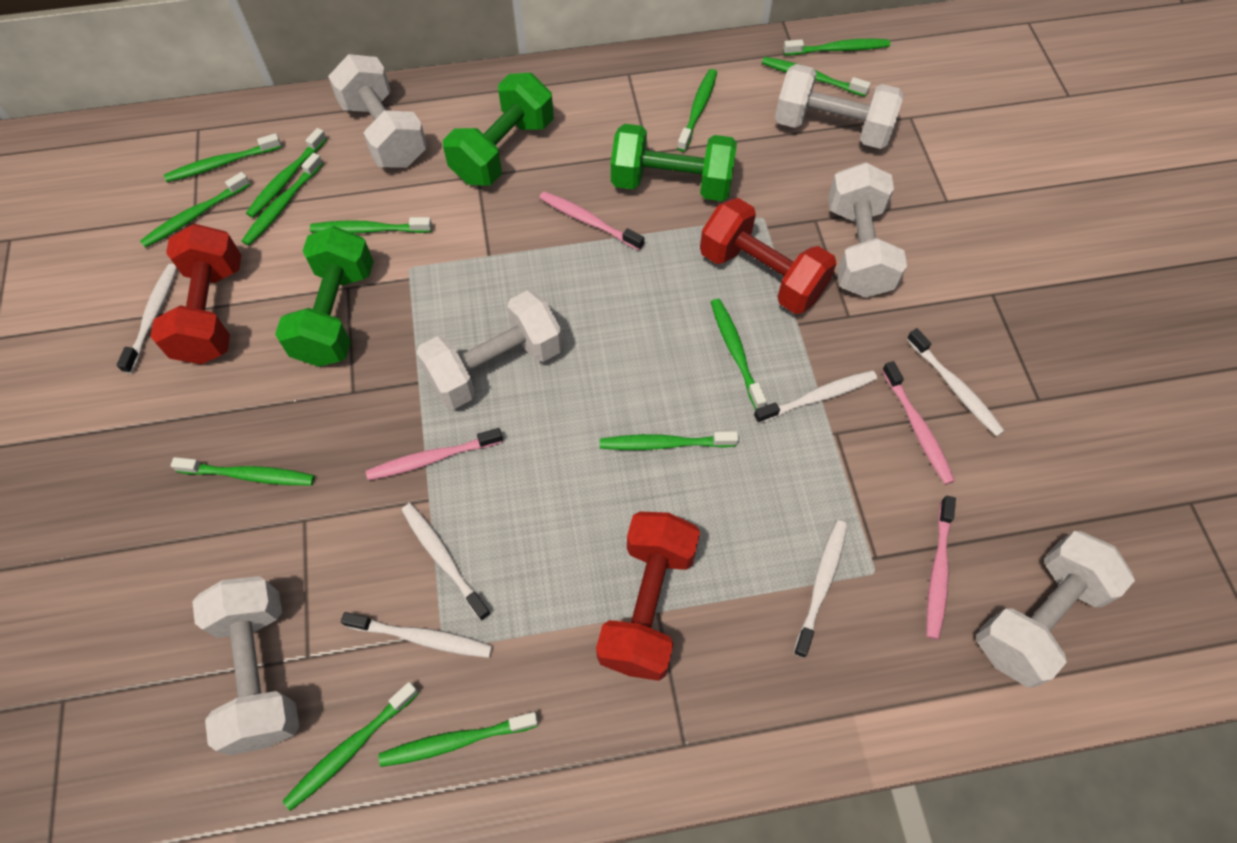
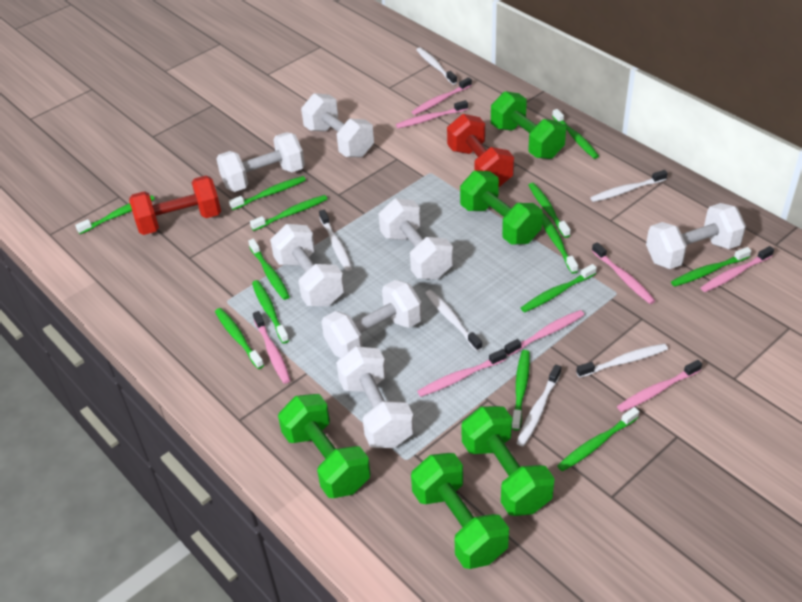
green dumbbell: 3 -> 5
pink toothbrush: 4 -> 8
red dumbbell: 3 -> 2
white dumbbell: 6 -> 7

